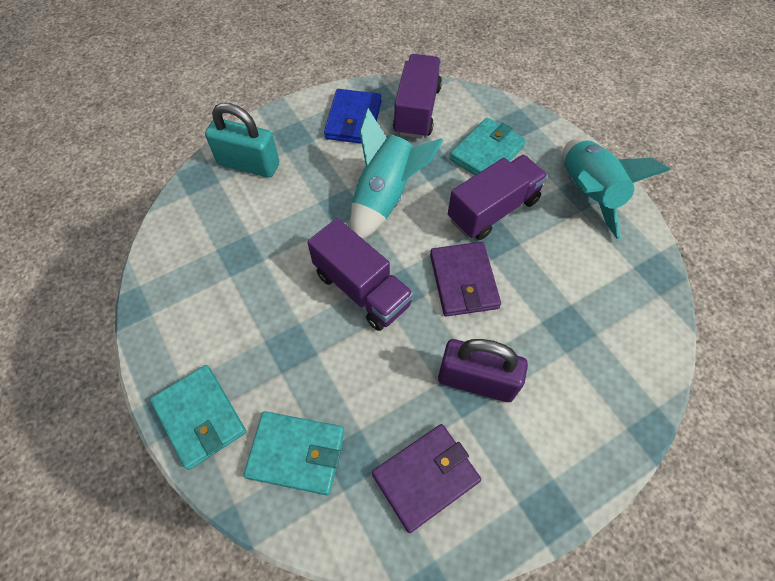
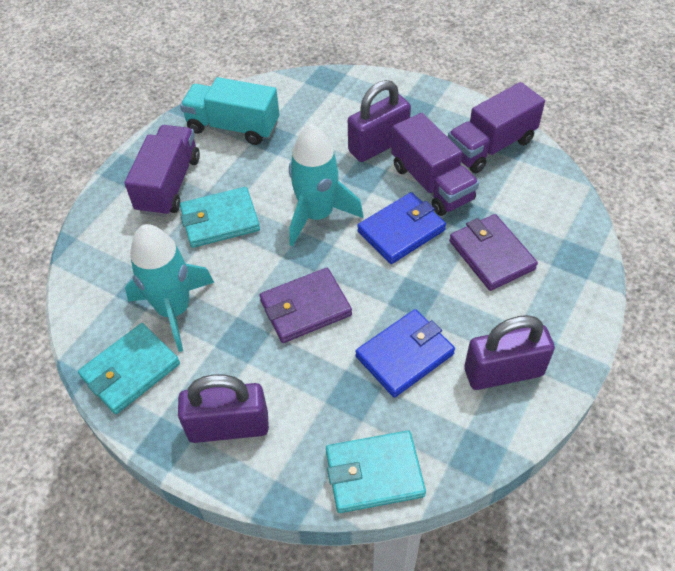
blue wallet: 1 -> 2
purple padlock: 1 -> 3
turquoise padlock: 1 -> 0
turquoise truck: 0 -> 1

